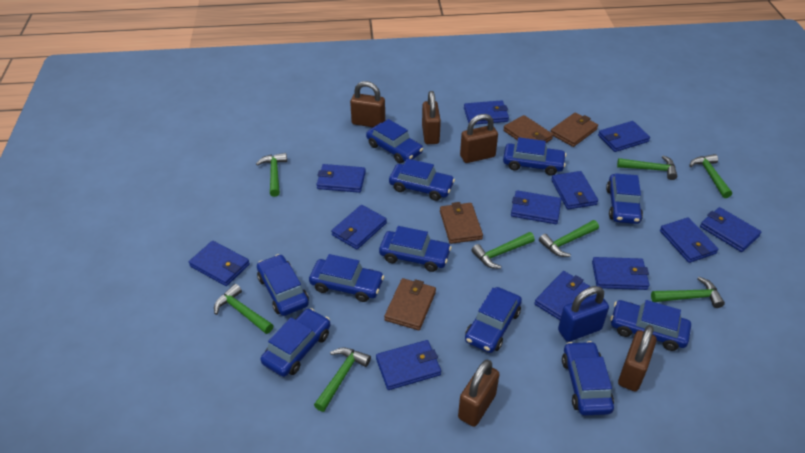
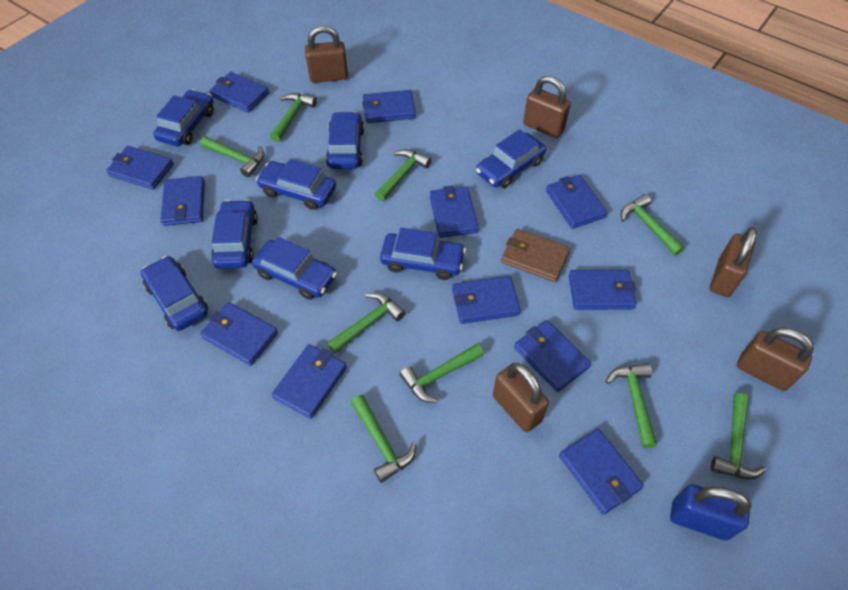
blue car: 11 -> 8
brown wallet: 4 -> 1
green hammer: 8 -> 9

